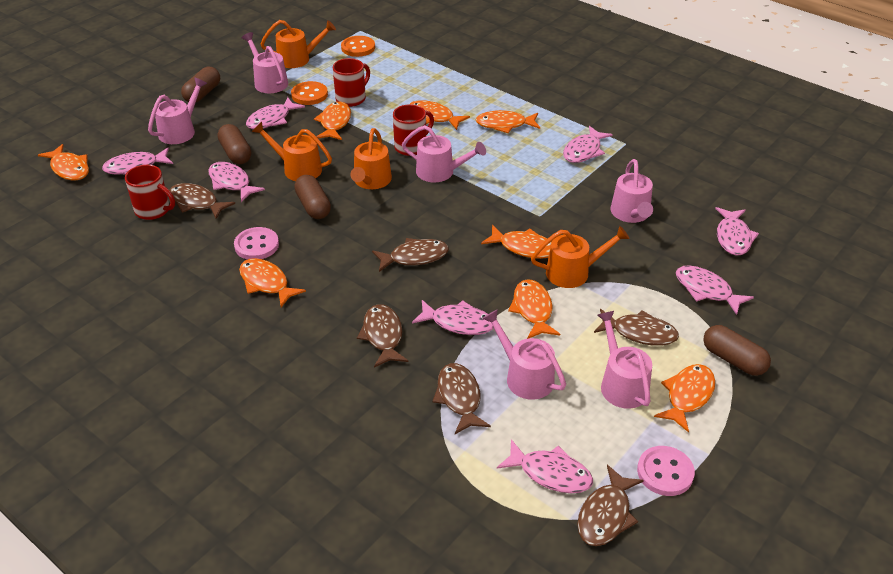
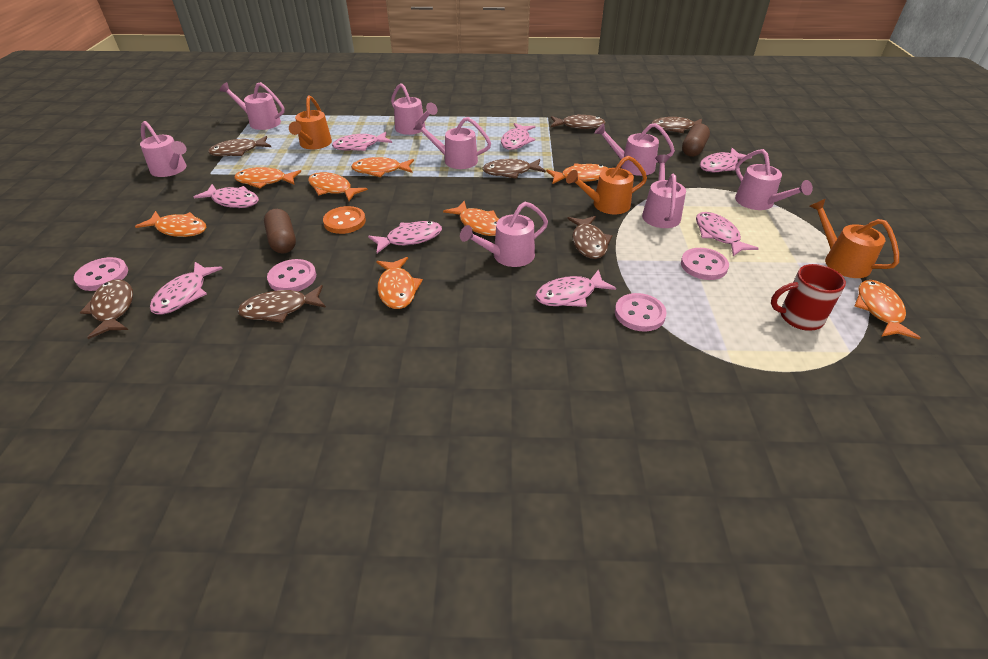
brown capsule: 4 -> 2
brown fish: 6 -> 7
orange button: 2 -> 1
orange watering can: 4 -> 3
pink button: 2 -> 4
pink watering can: 6 -> 8
red mug: 3 -> 1

